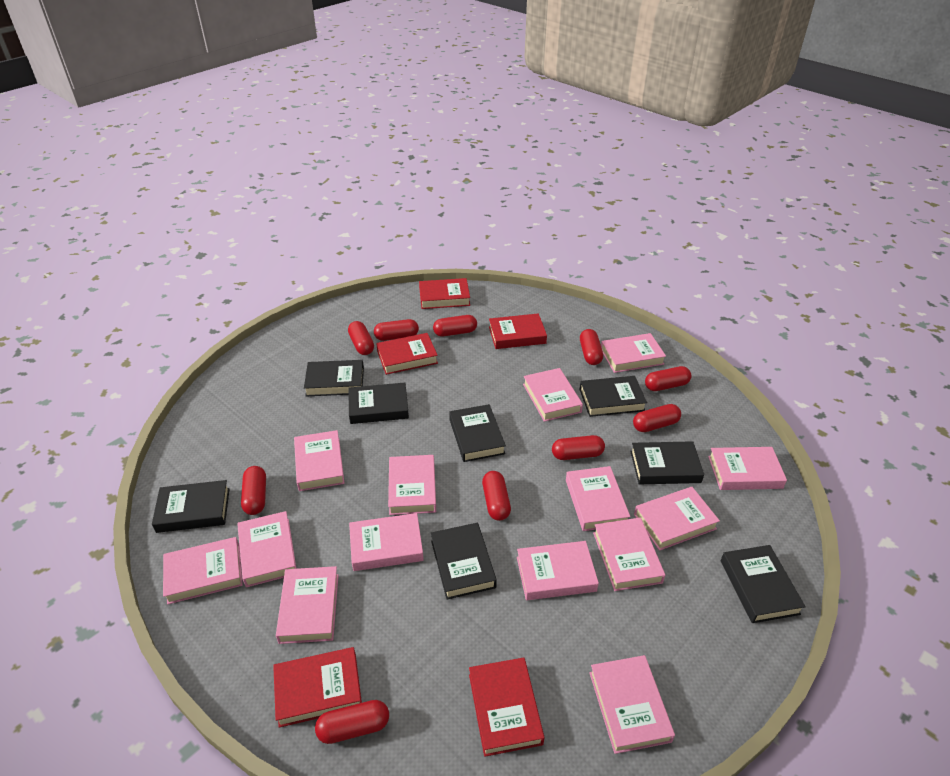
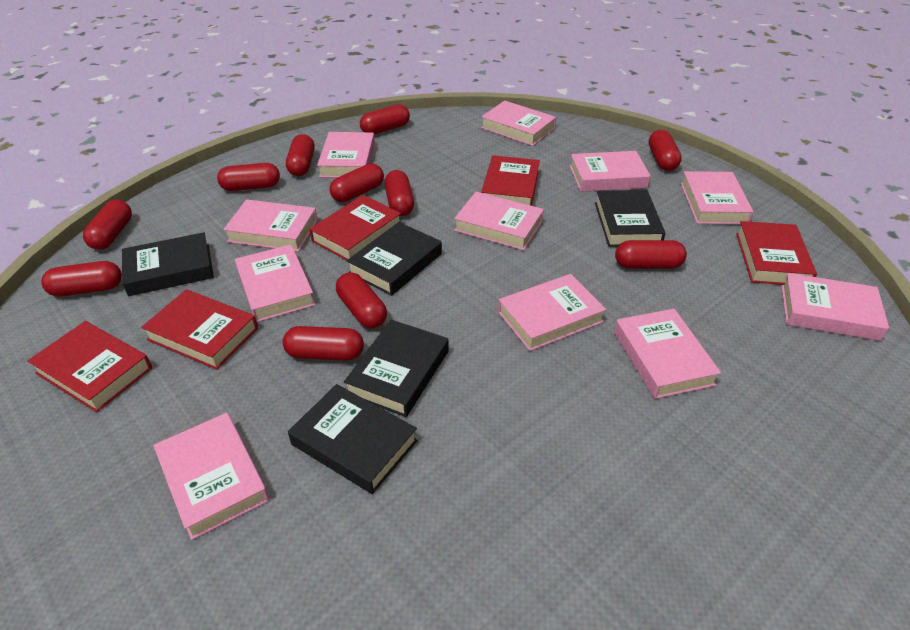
black book: 8 -> 5
pink book: 14 -> 11
red capsule: 10 -> 11

